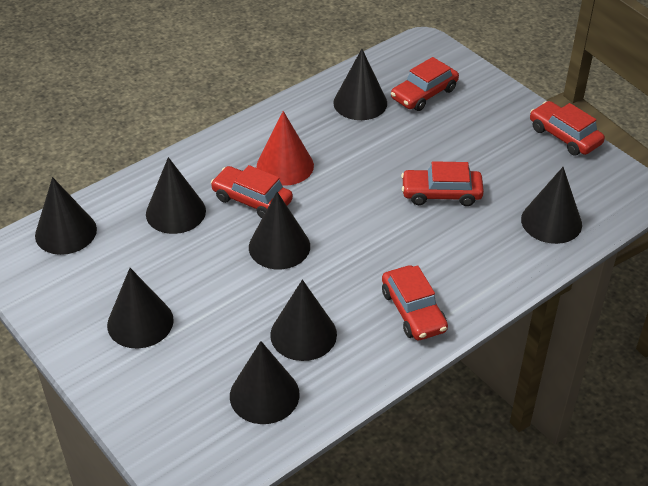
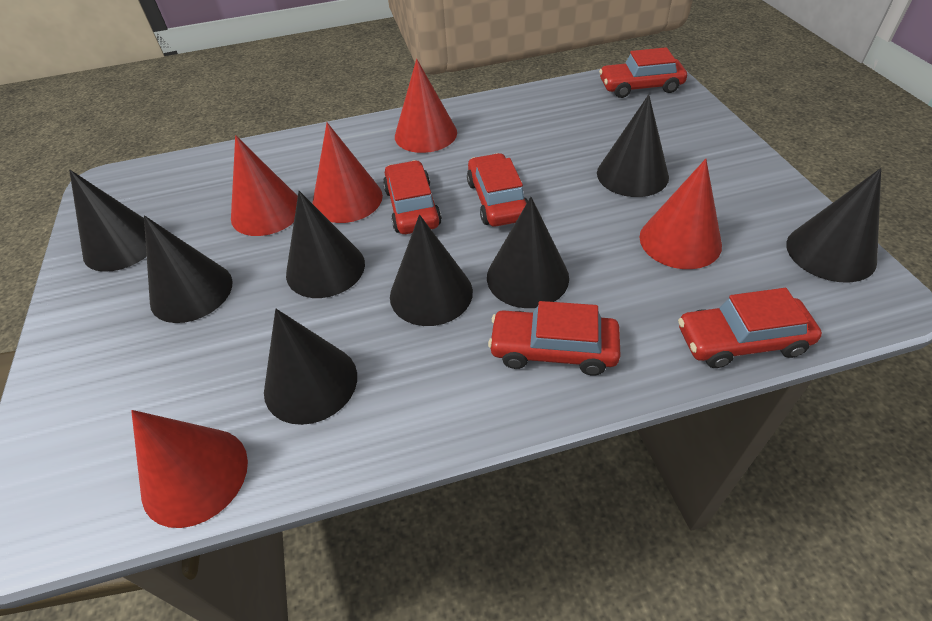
red cone: 1 -> 5

